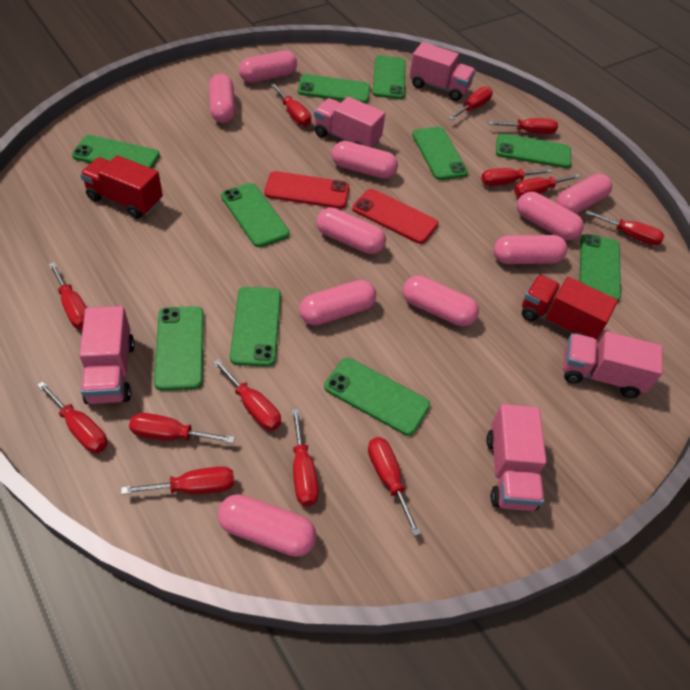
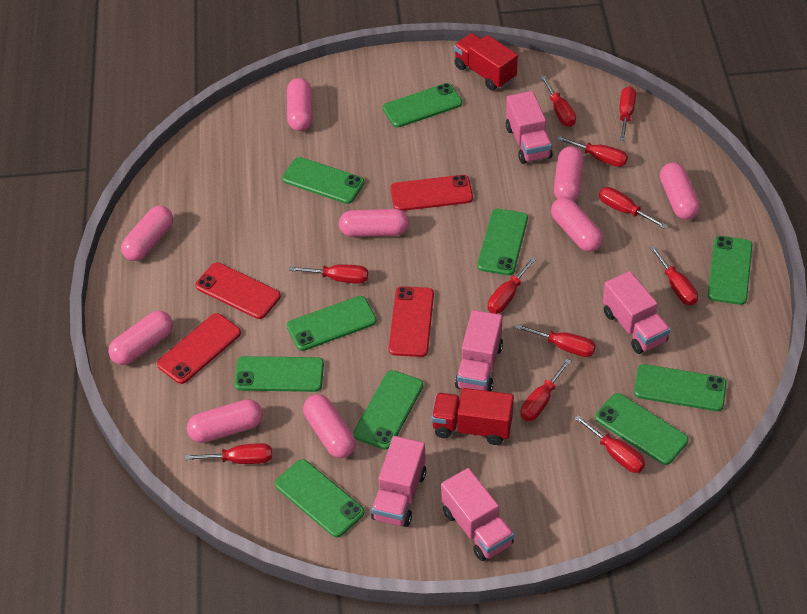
pink capsule: 10 -> 9
red phone: 2 -> 4
red screwdriver: 13 -> 11

